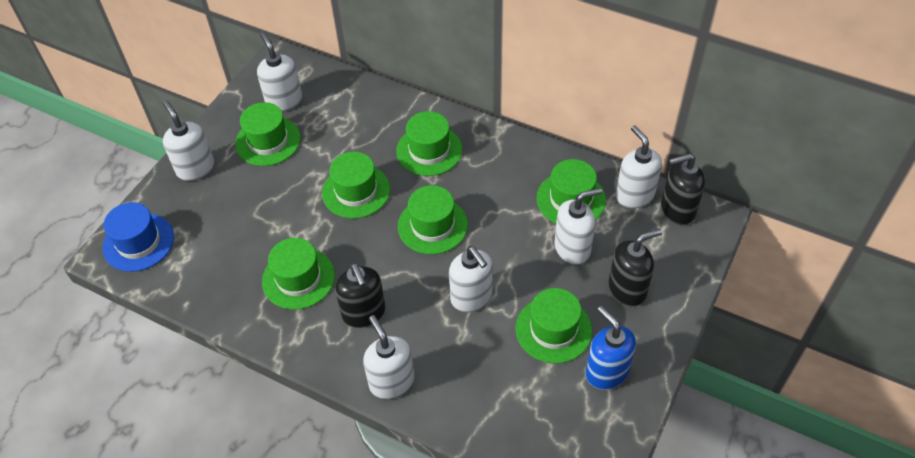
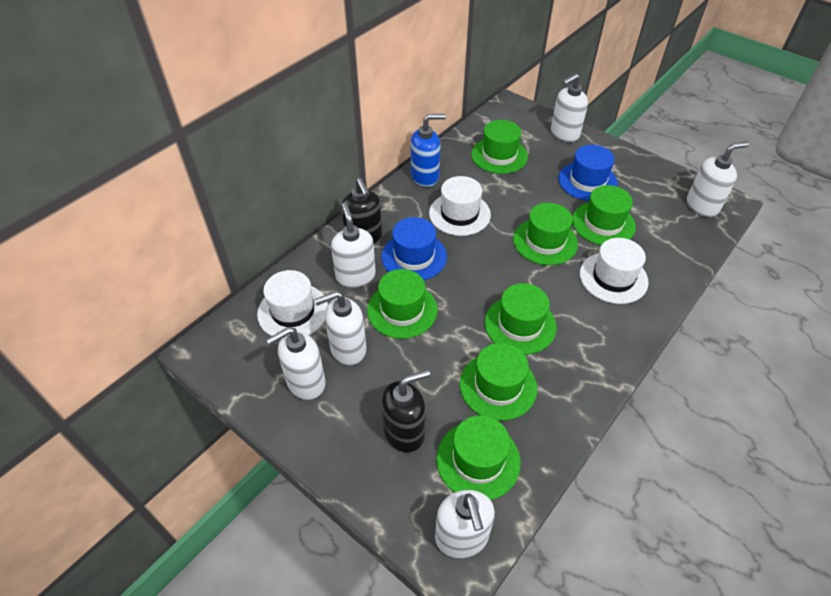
black soap dispenser: 3 -> 2
blue hat: 1 -> 2
white hat: 0 -> 3

